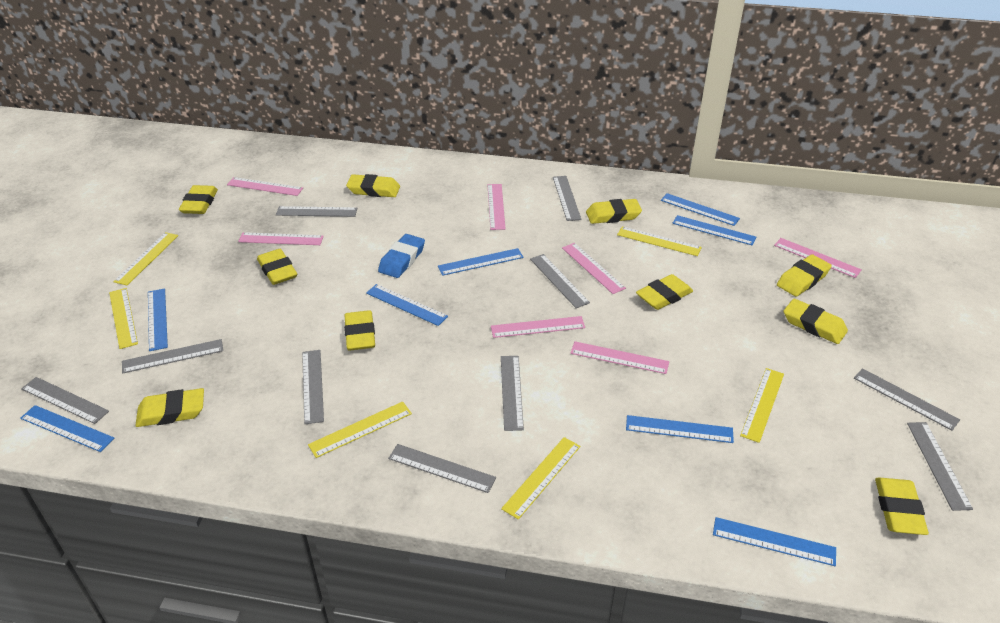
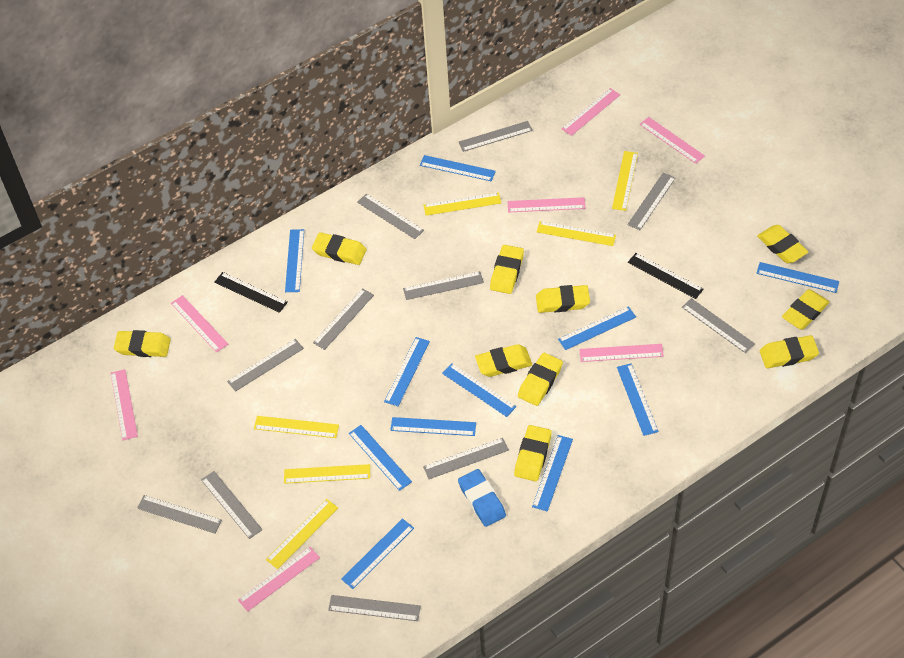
black ruler: 0 -> 2
blue ruler: 8 -> 11
grey ruler: 10 -> 11

